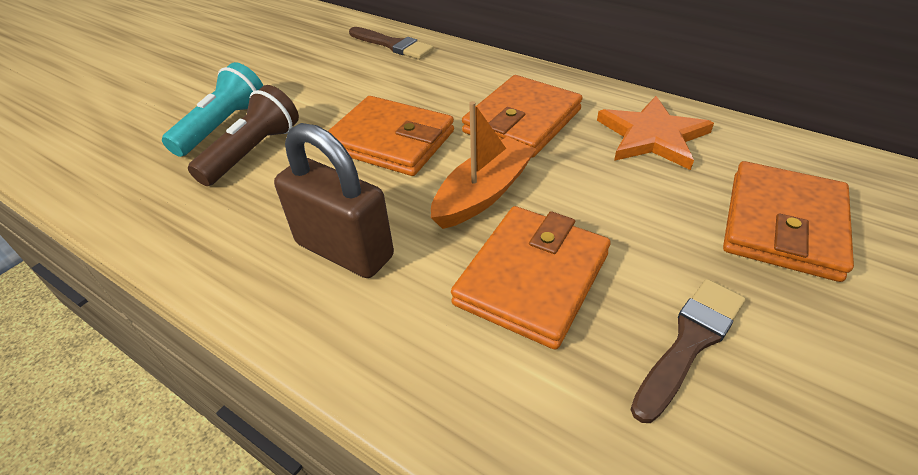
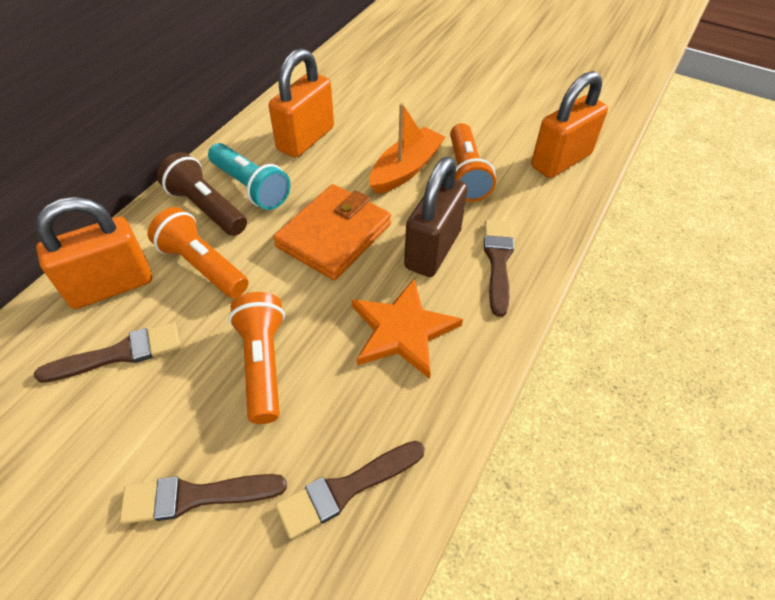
brown brush: 2 -> 4
orange flashlight: 0 -> 3
orange padlock: 0 -> 3
orange wallet: 4 -> 1

